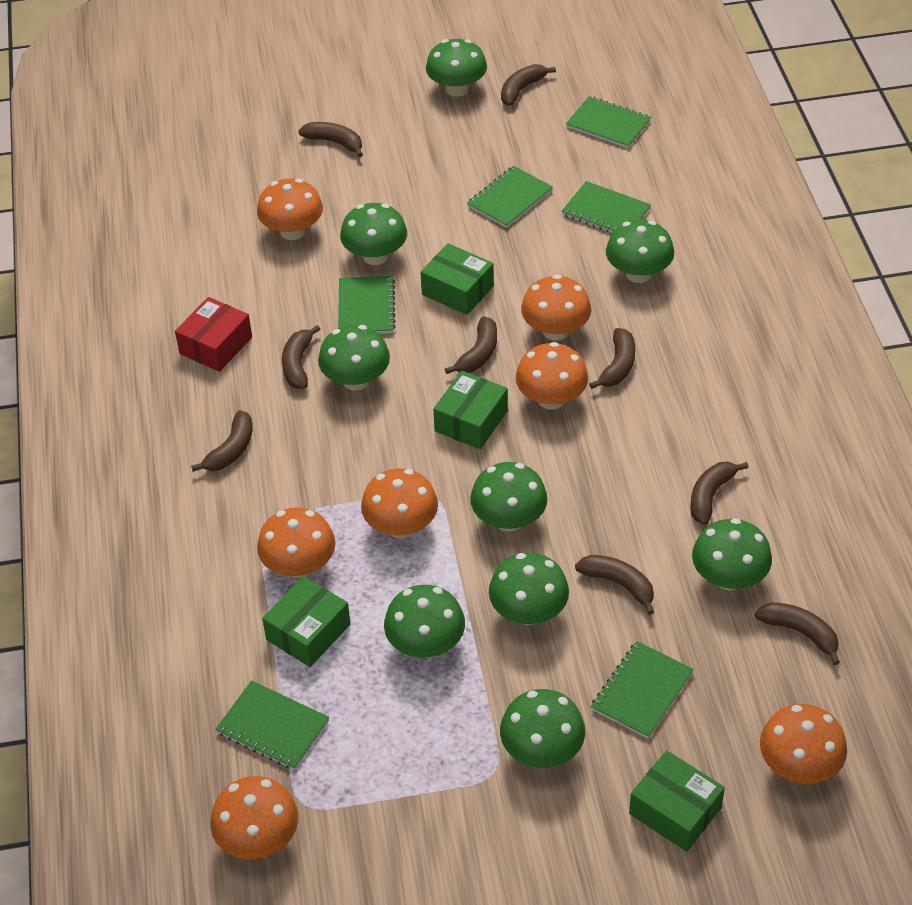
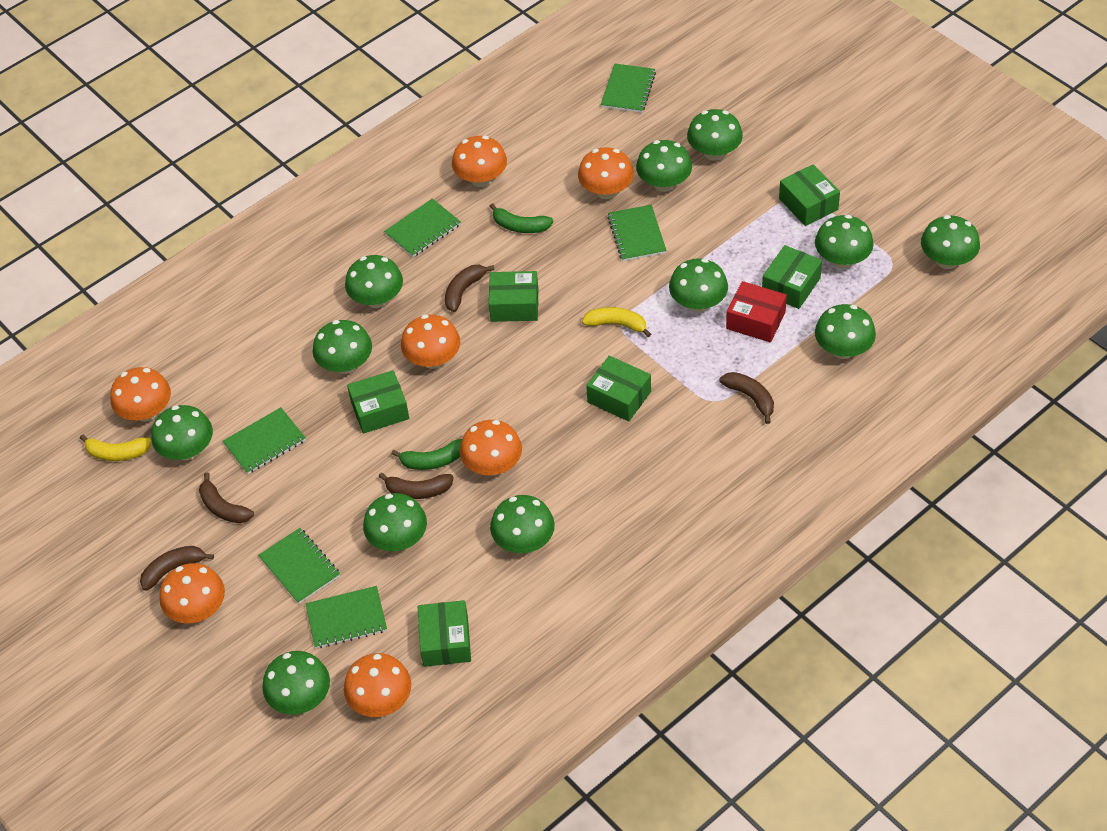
brown banana: 9 -> 5
green banana: 0 -> 2
green box: 4 -> 6
green mushroom: 9 -> 12
yellow banana: 0 -> 2

